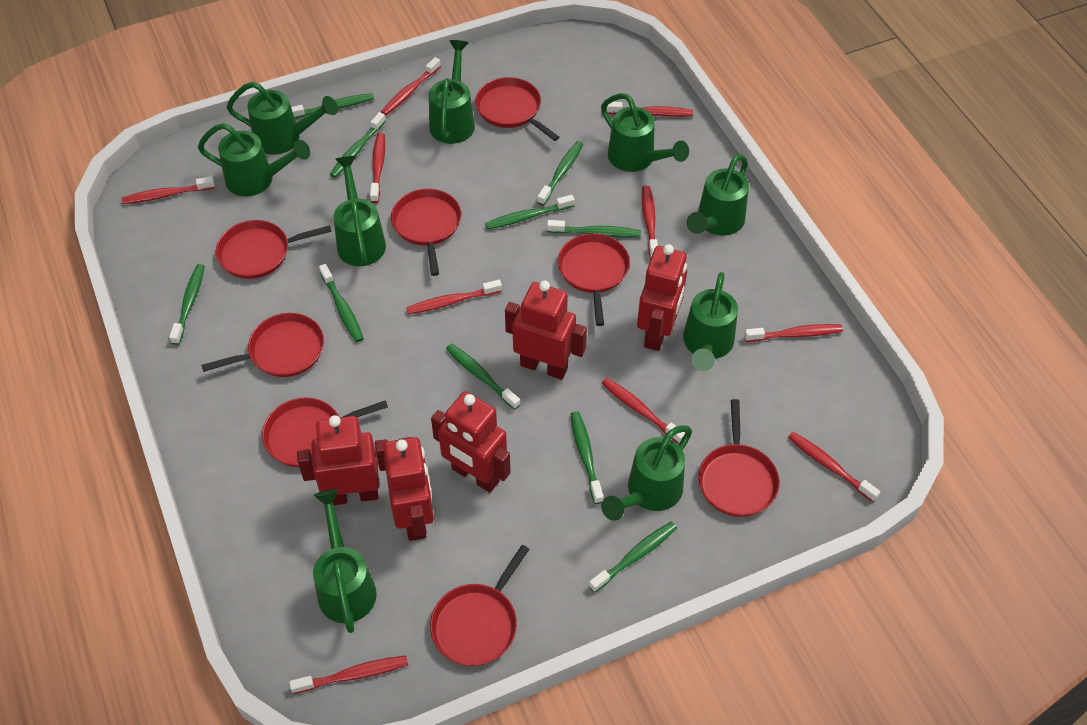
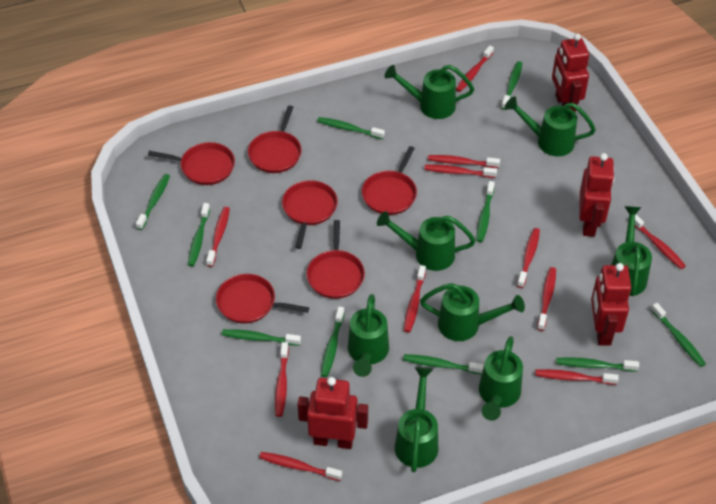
green watering can: 9 -> 8
red pan: 8 -> 6
red robot: 5 -> 4
red toothbrush: 10 -> 11

